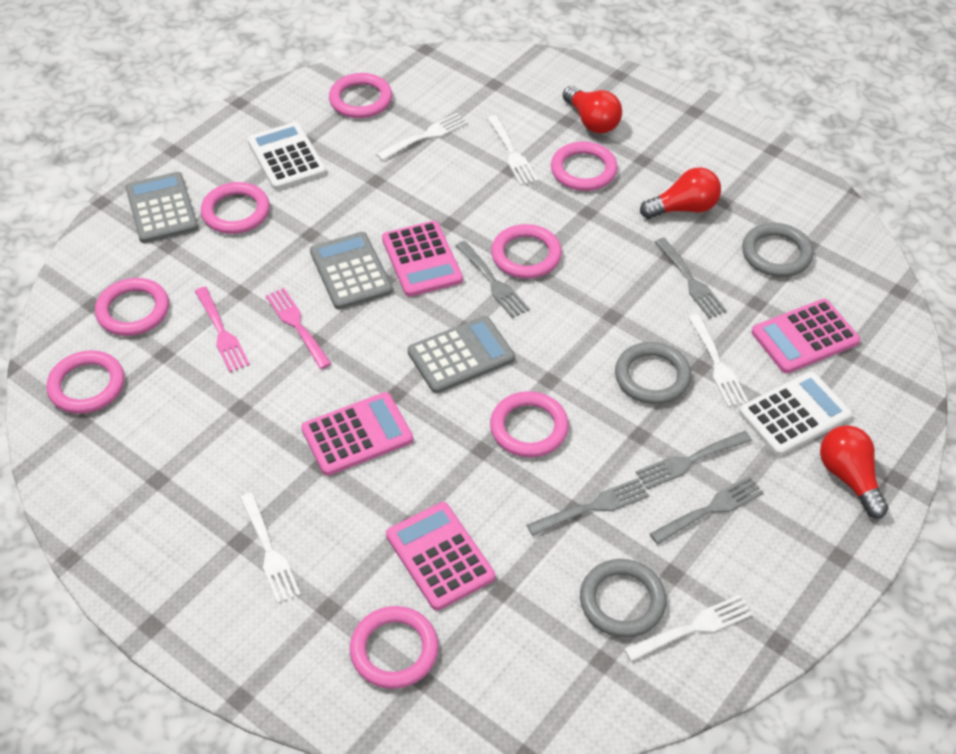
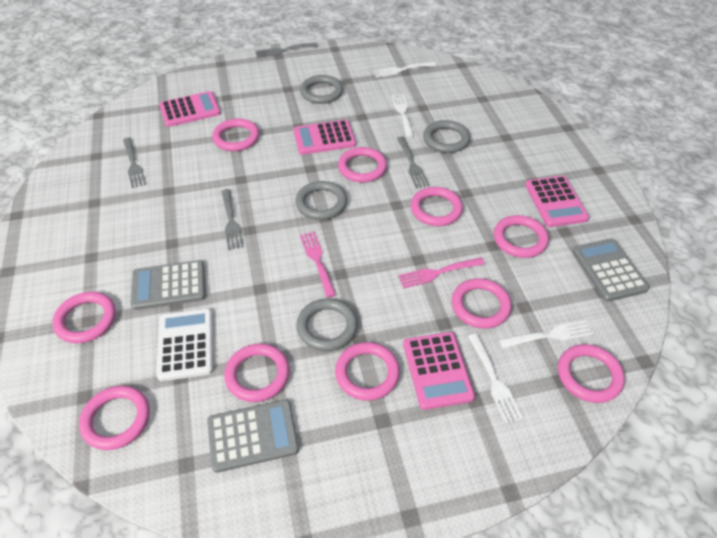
grey fork: 5 -> 4
grey ring: 3 -> 4
pink ring: 8 -> 10
red light bulb: 3 -> 0
white calculator: 2 -> 1
white fork: 5 -> 4

